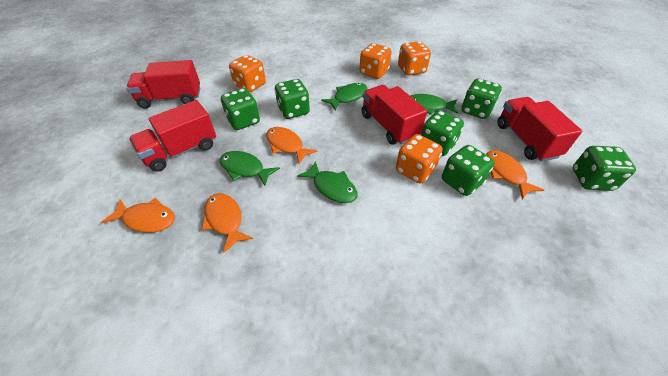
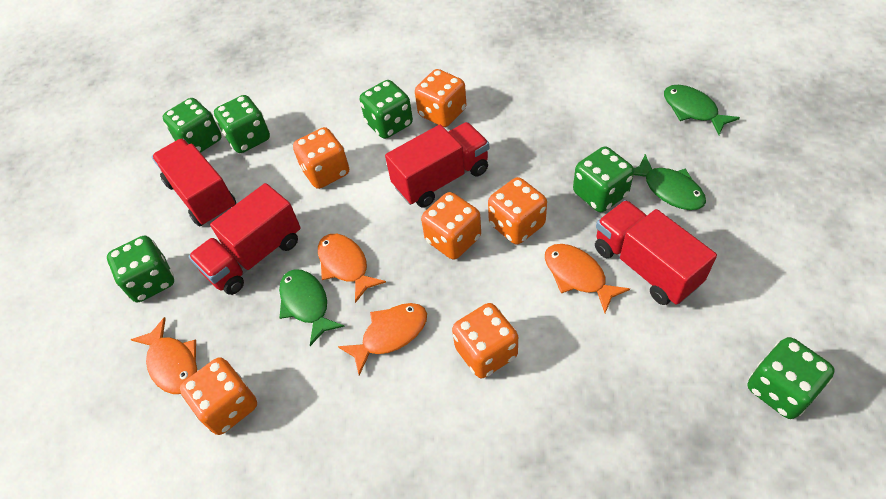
green fish: 4 -> 3
orange dice: 4 -> 6

